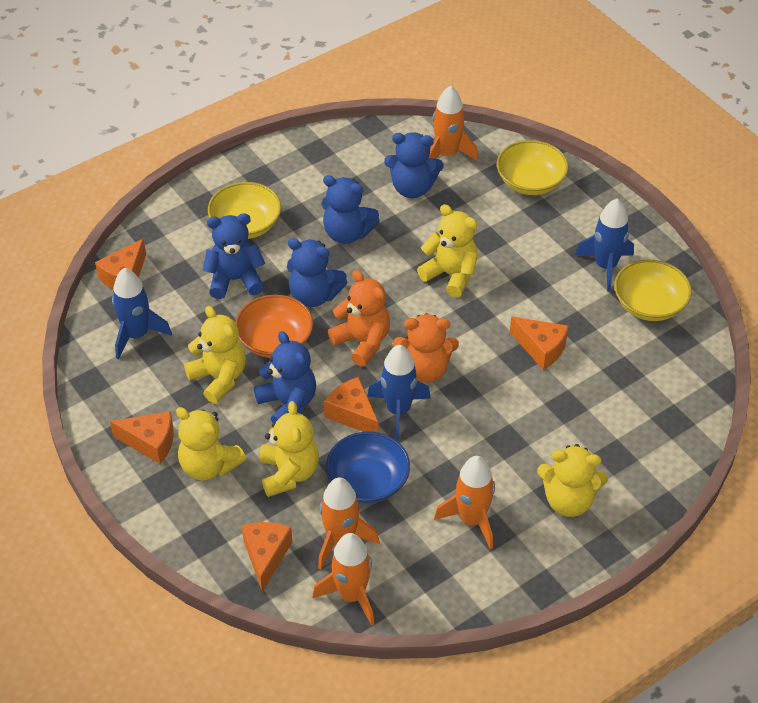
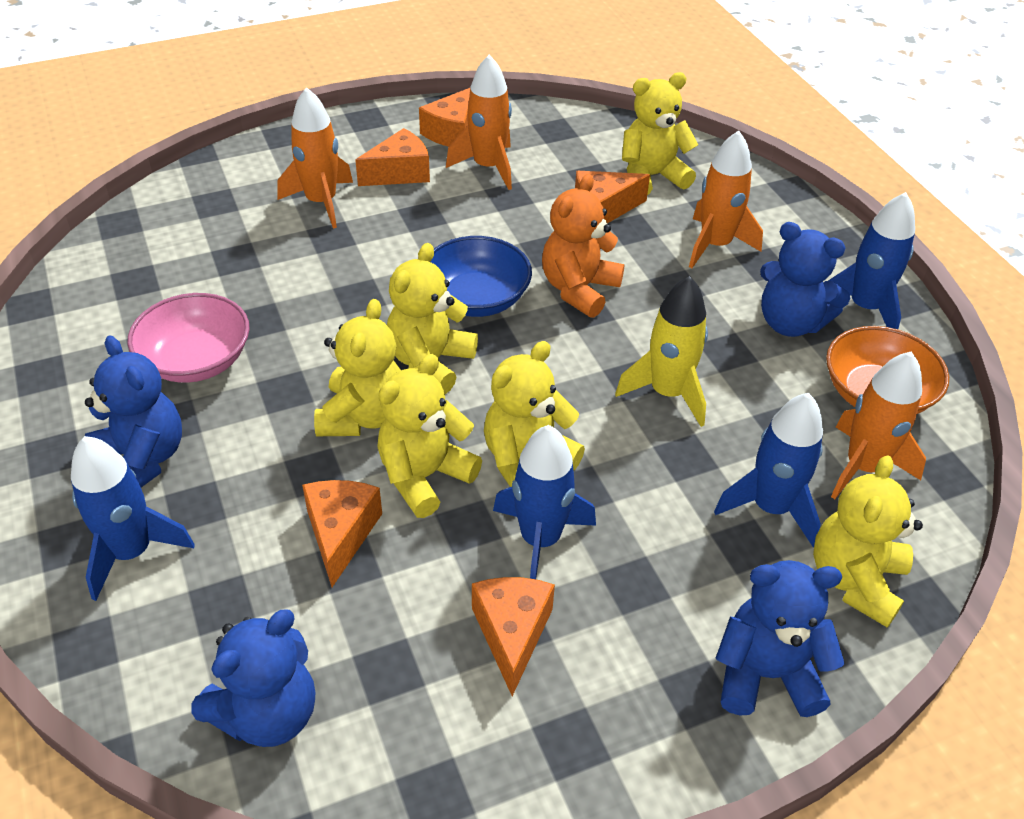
blue rocket: 3 -> 4
blue teddy bear: 5 -> 4
orange teddy bear: 2 -> 1
pink bowl: 0 -> 1
yellow bowl: 3 -> 0
yellow rocket: 0 -> 1
yellow teddy bear: 5 -> 6

